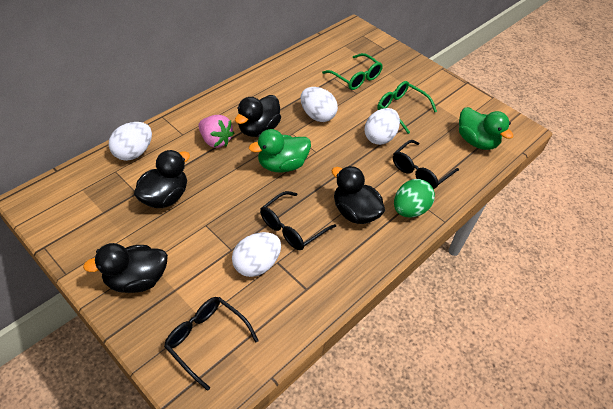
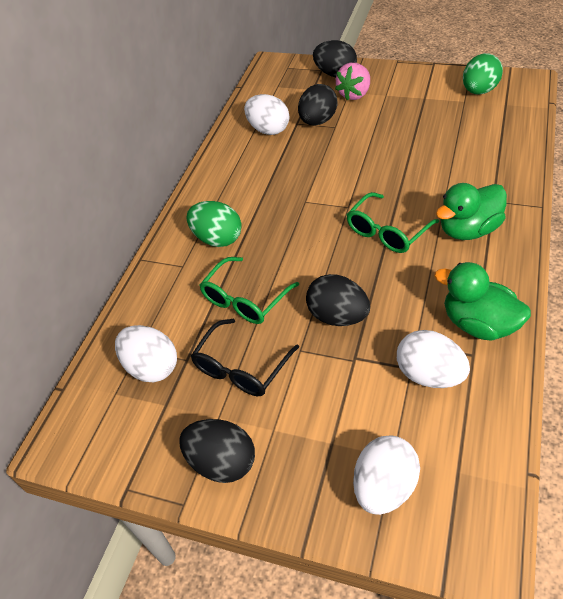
black duck: 4 -> 0
black egg: 0 -> 4
black glasses: 3 -> 1
green egg: 1 -> 2

